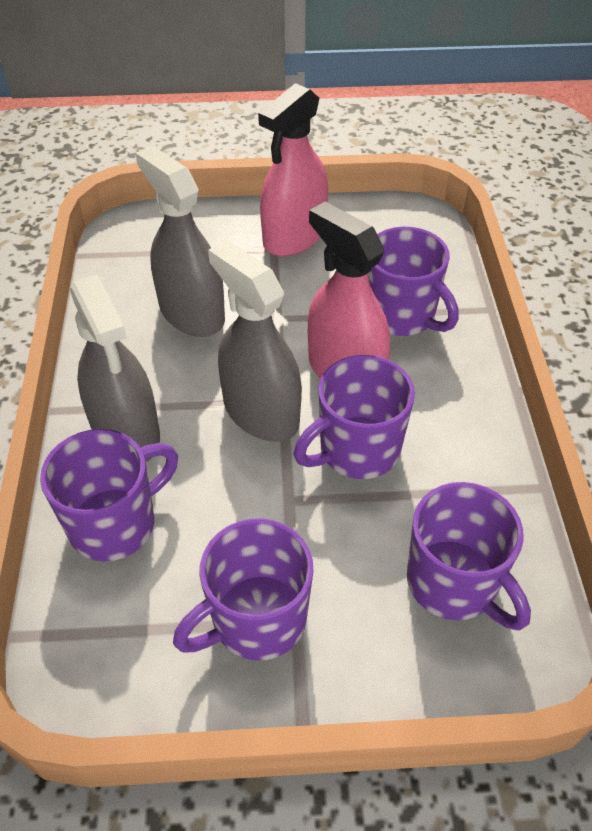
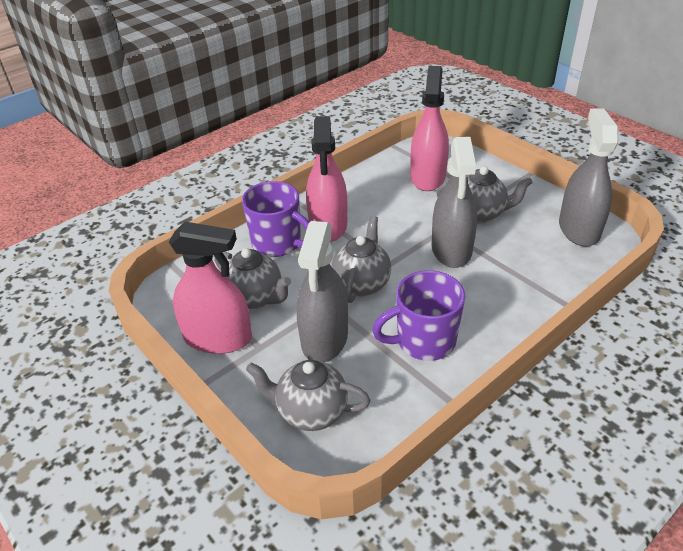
grey teapot: 0 -> 4
pink spray bottle: 2 -> 3
purple mug: 5 -> 2

